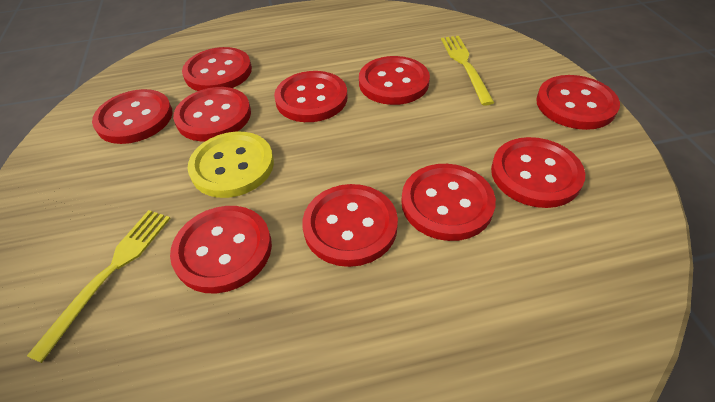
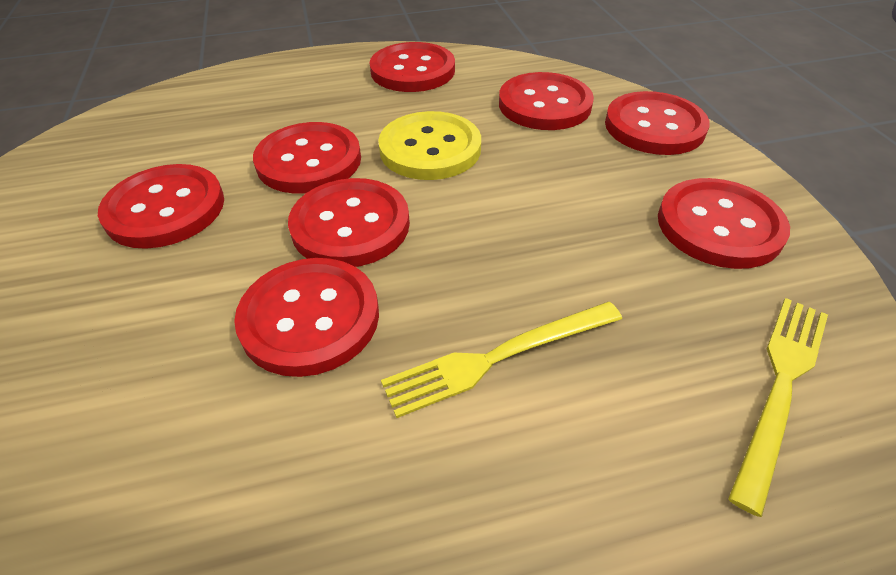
red button: 10 -> 8

